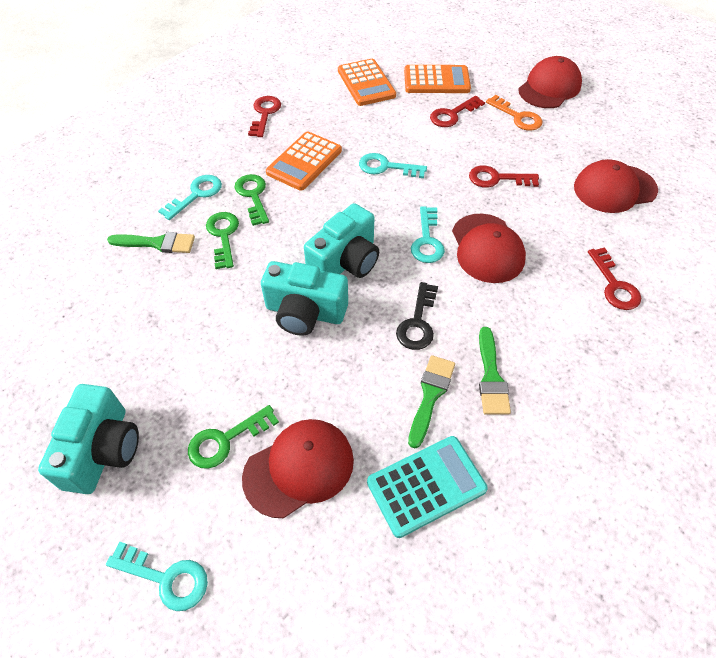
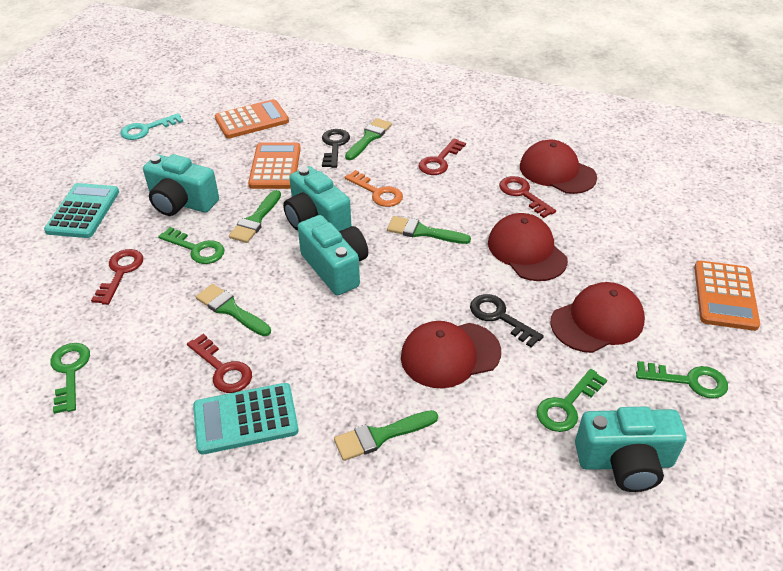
black key: 1 -> 2
green brush: 3 -> 5
green key: 3 -> 4
turquoise calculator: 1 -> 2
turquoise camera: 3 -> 4
turquoise key: 4 -> 1

